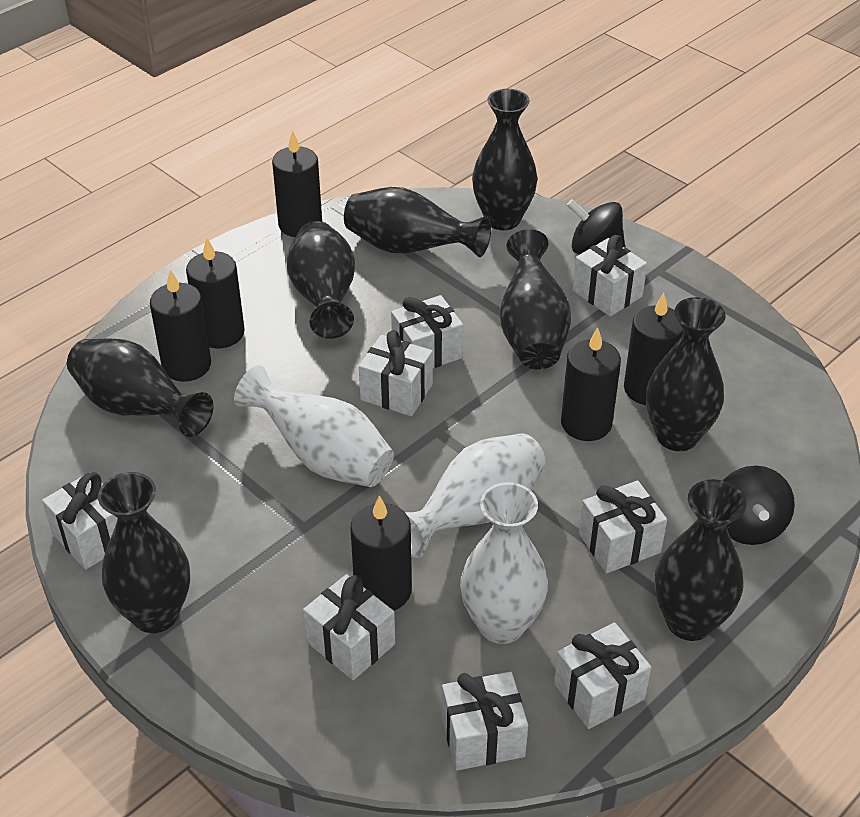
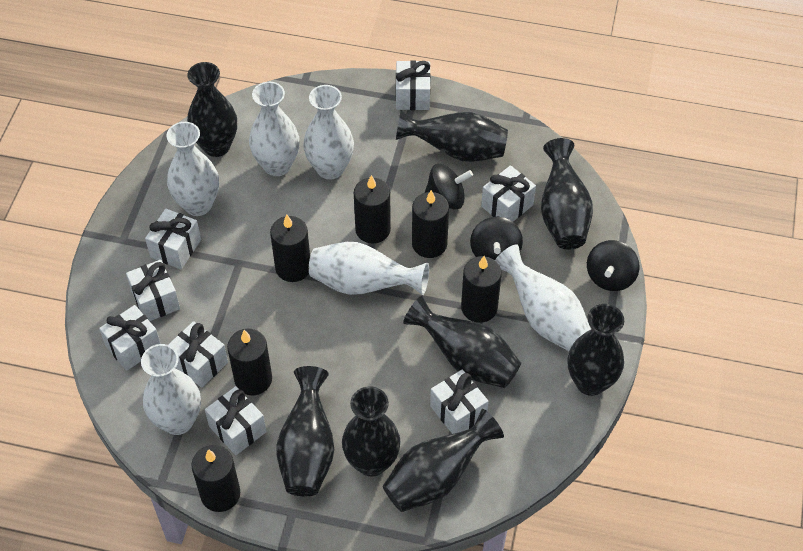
black spinning top: 2 -> 3
white vase: 3 -> 6

